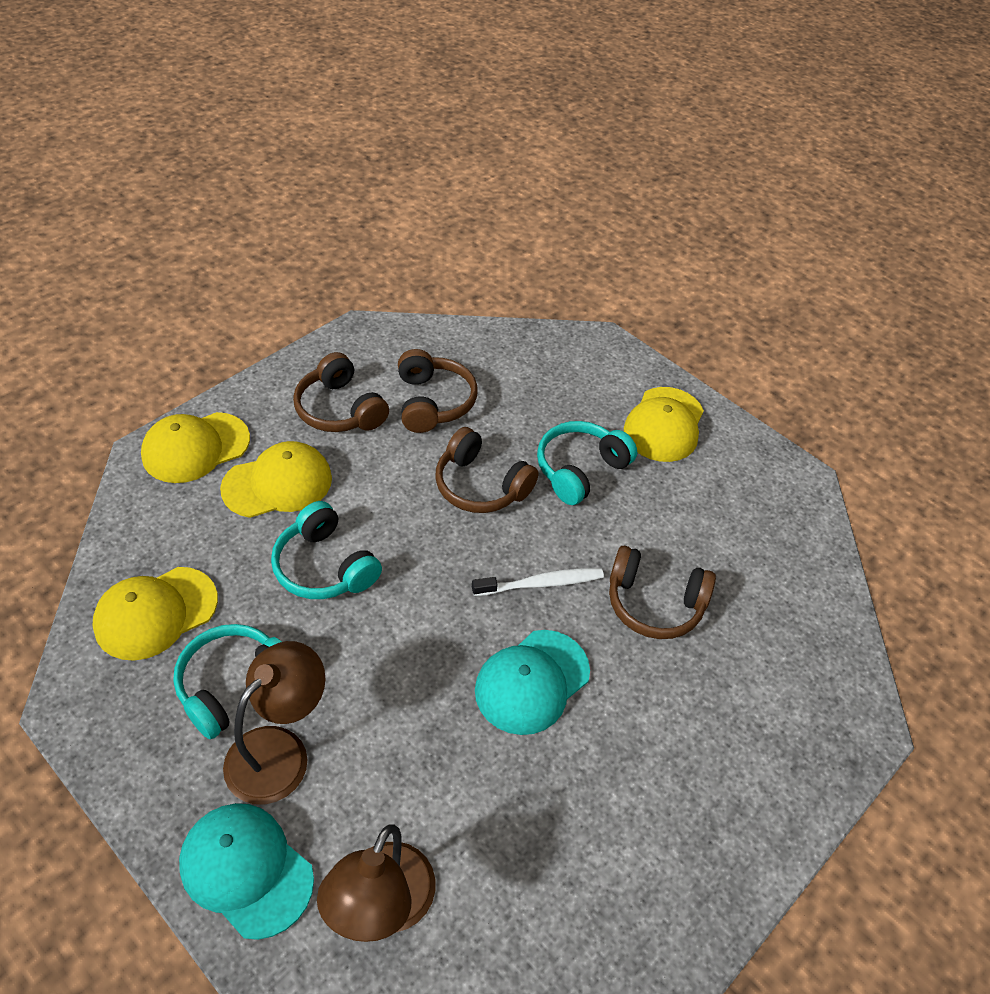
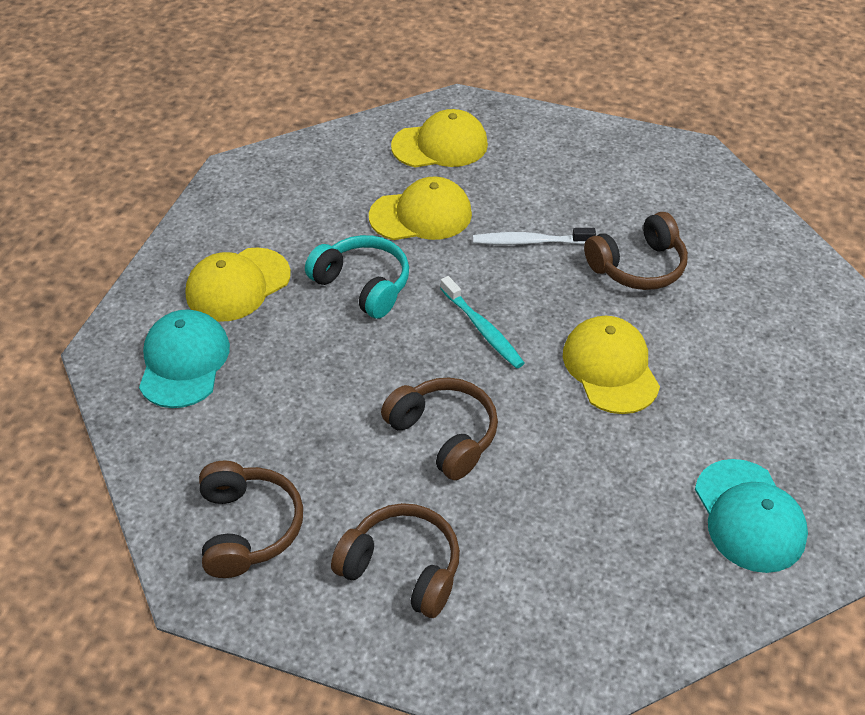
brown lamp: 2 -> 0
turquoise headphones: 3 -> 1
turquoise toothbrush: 0 -> 1

